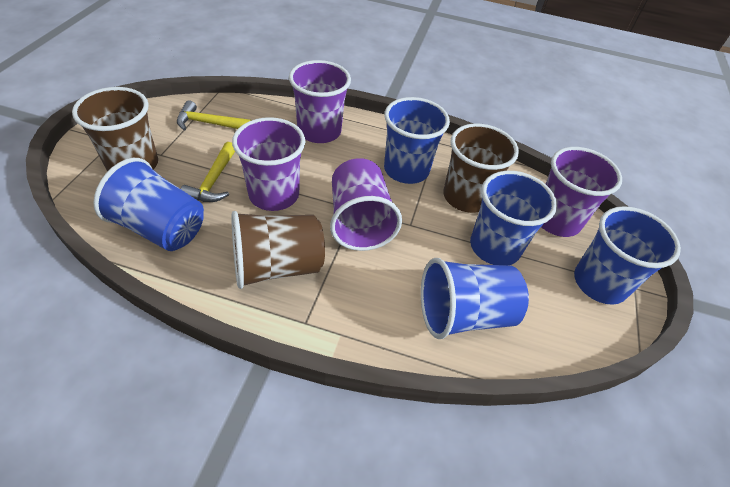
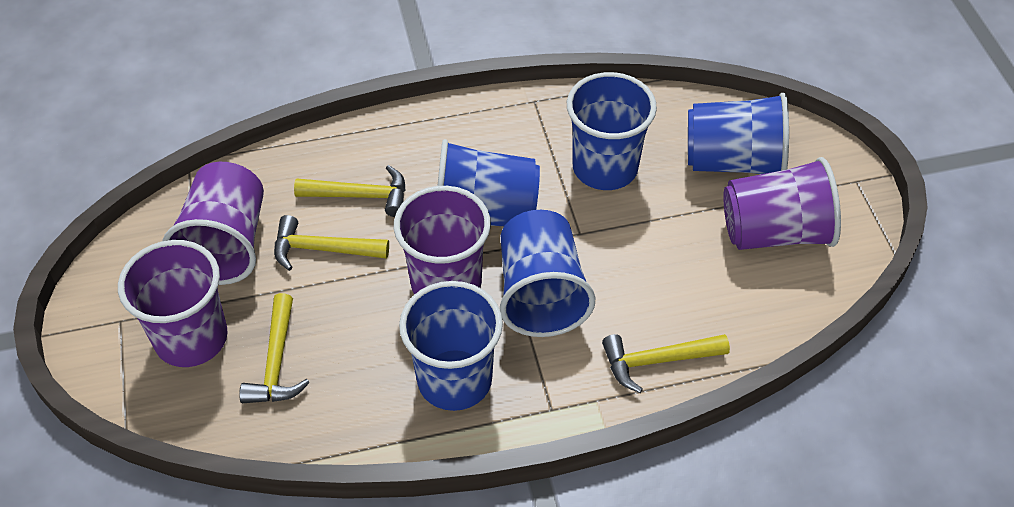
brown cup: 3 -> 0
yellow hammer: 2 -> 4

